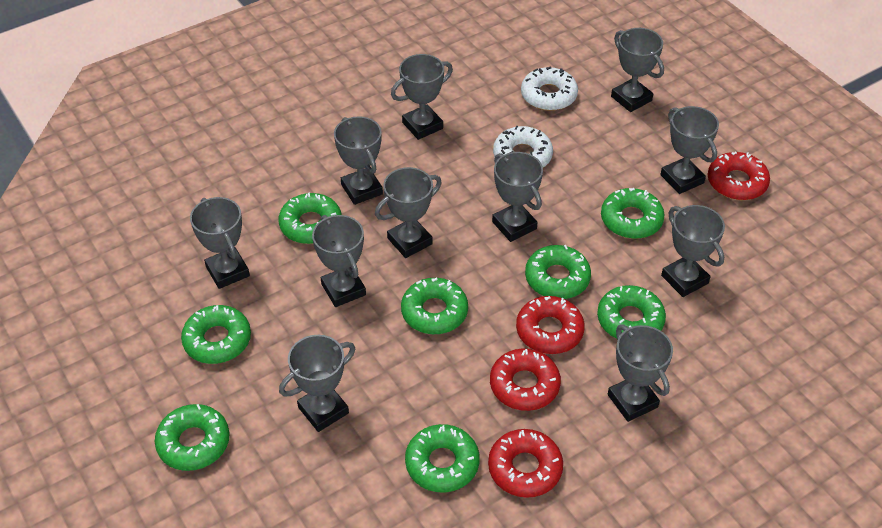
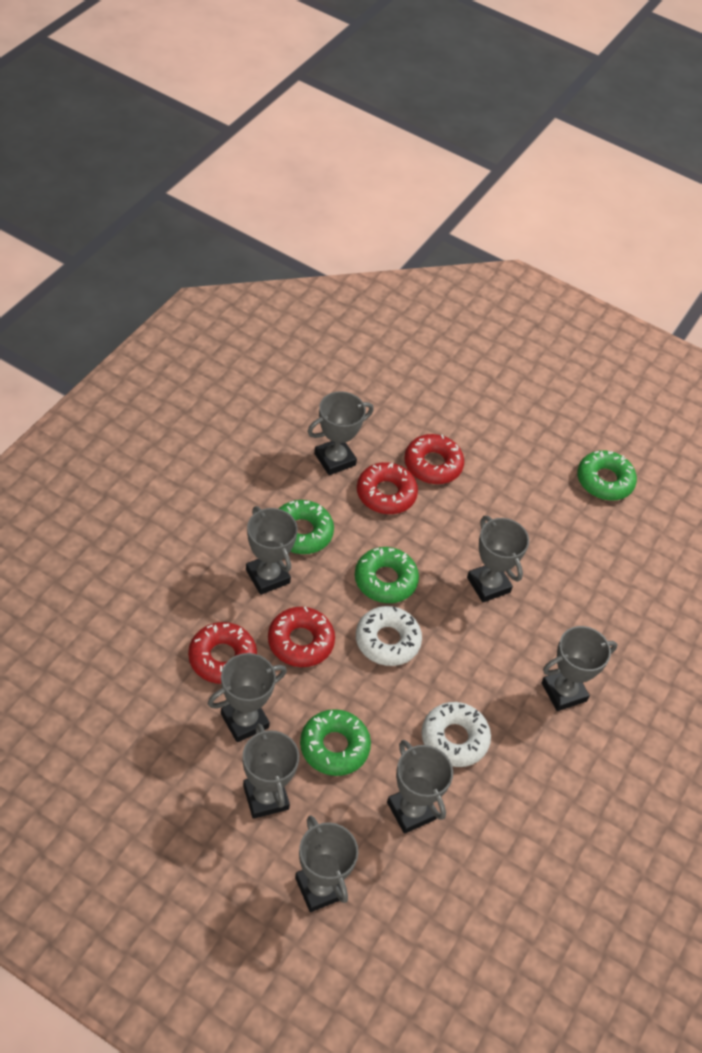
green donut: 8 -> 4
grey trophy: 11 -> 8

